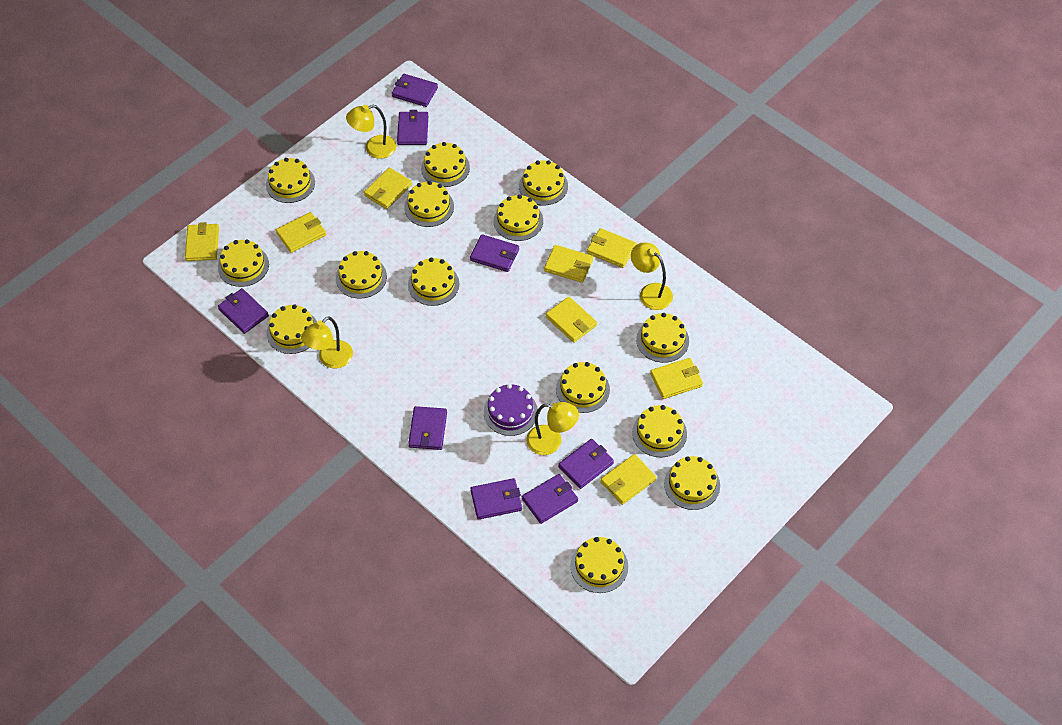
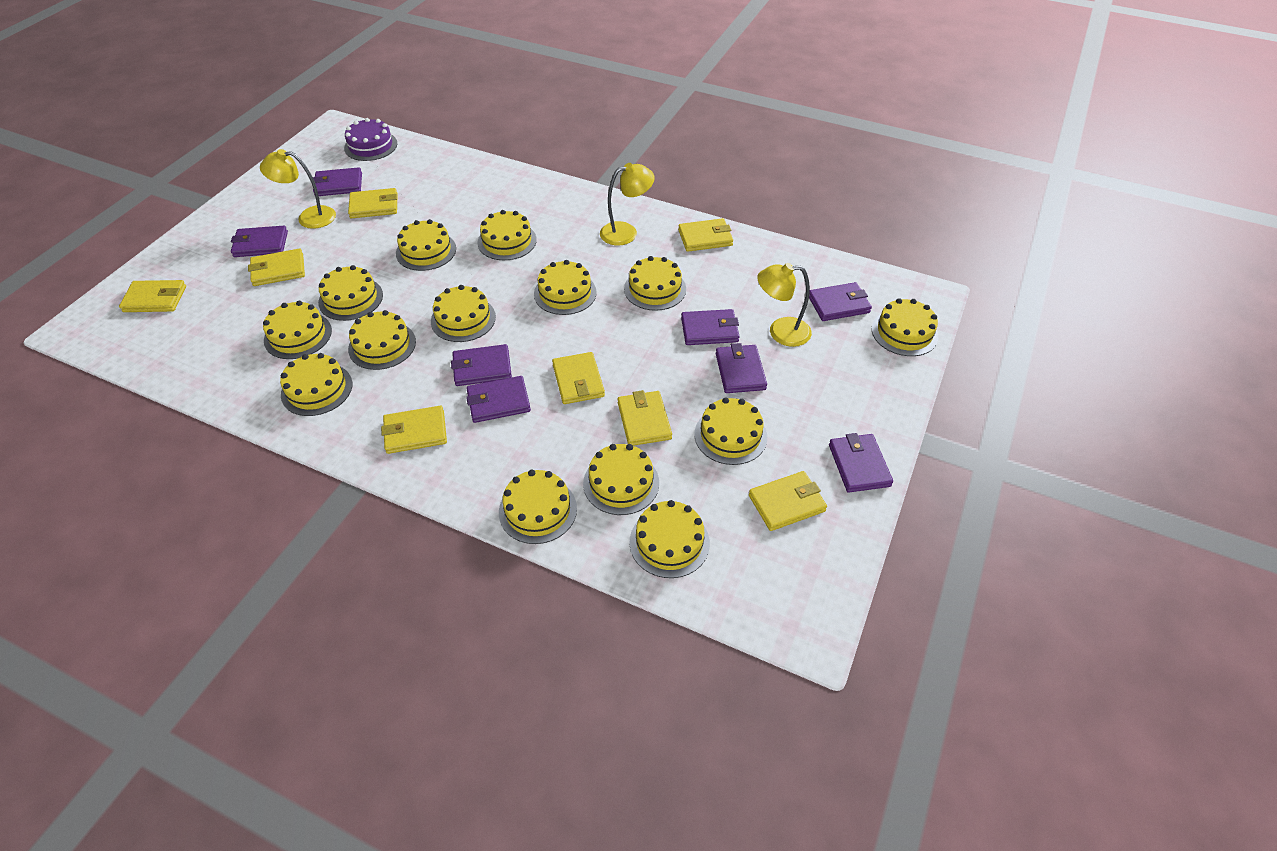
yellow lamp: 4 -> 3

